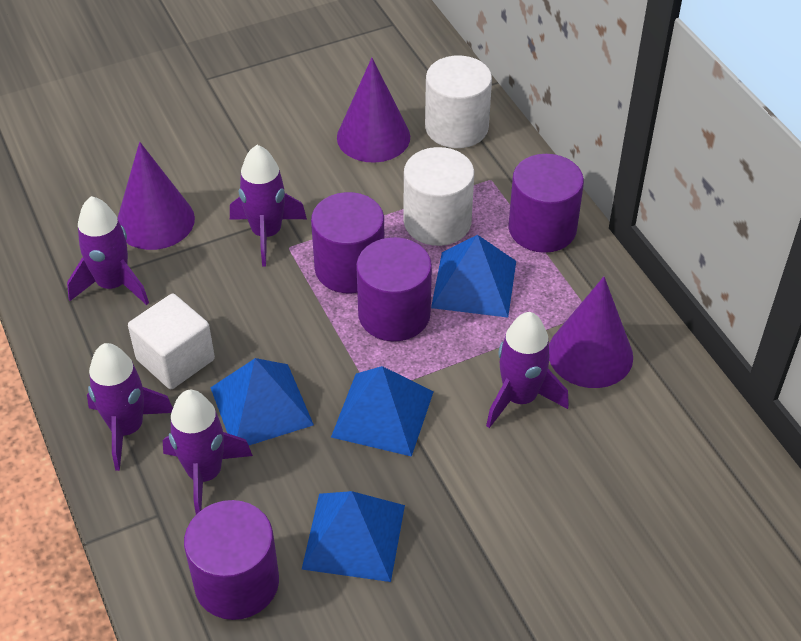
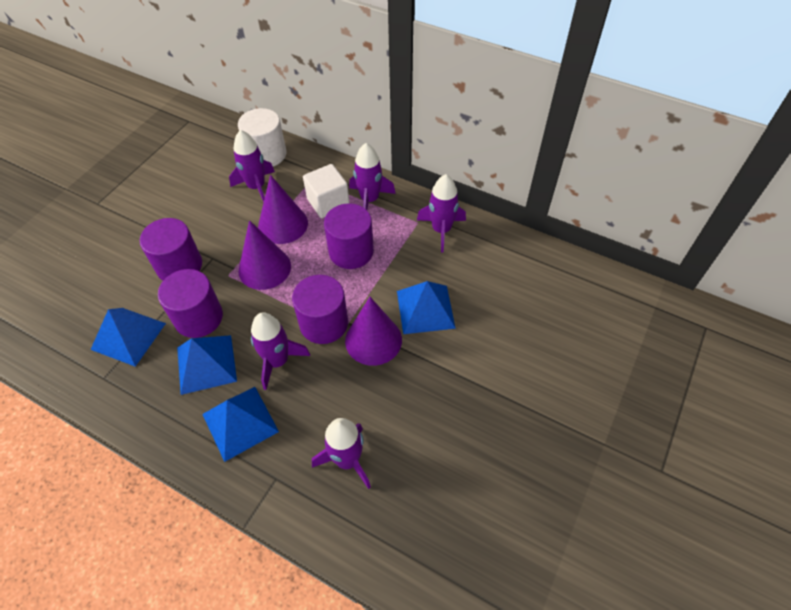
white cylinder: 2 -> 1

